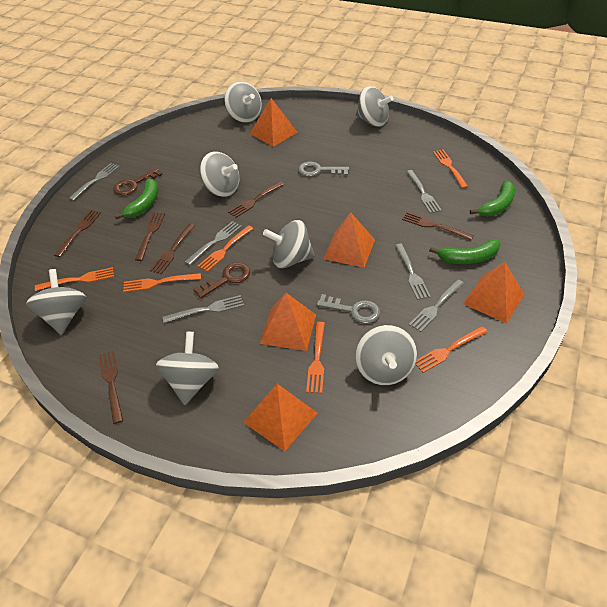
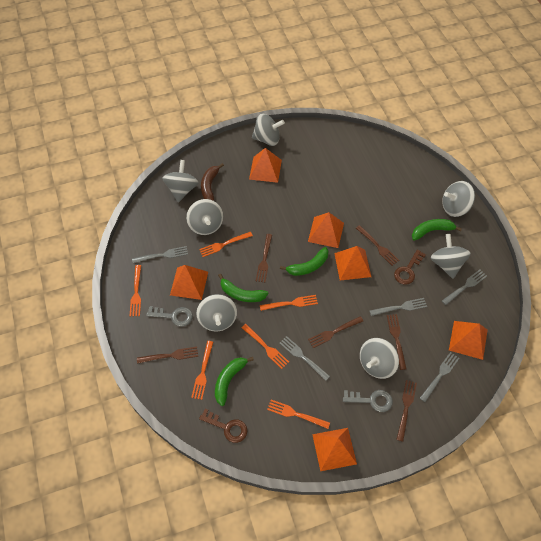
brown banana: 0 -> 1
green banana: 3 -> 4
grey fork: 6 -> 5
orange pyramid: 5 -> 6

